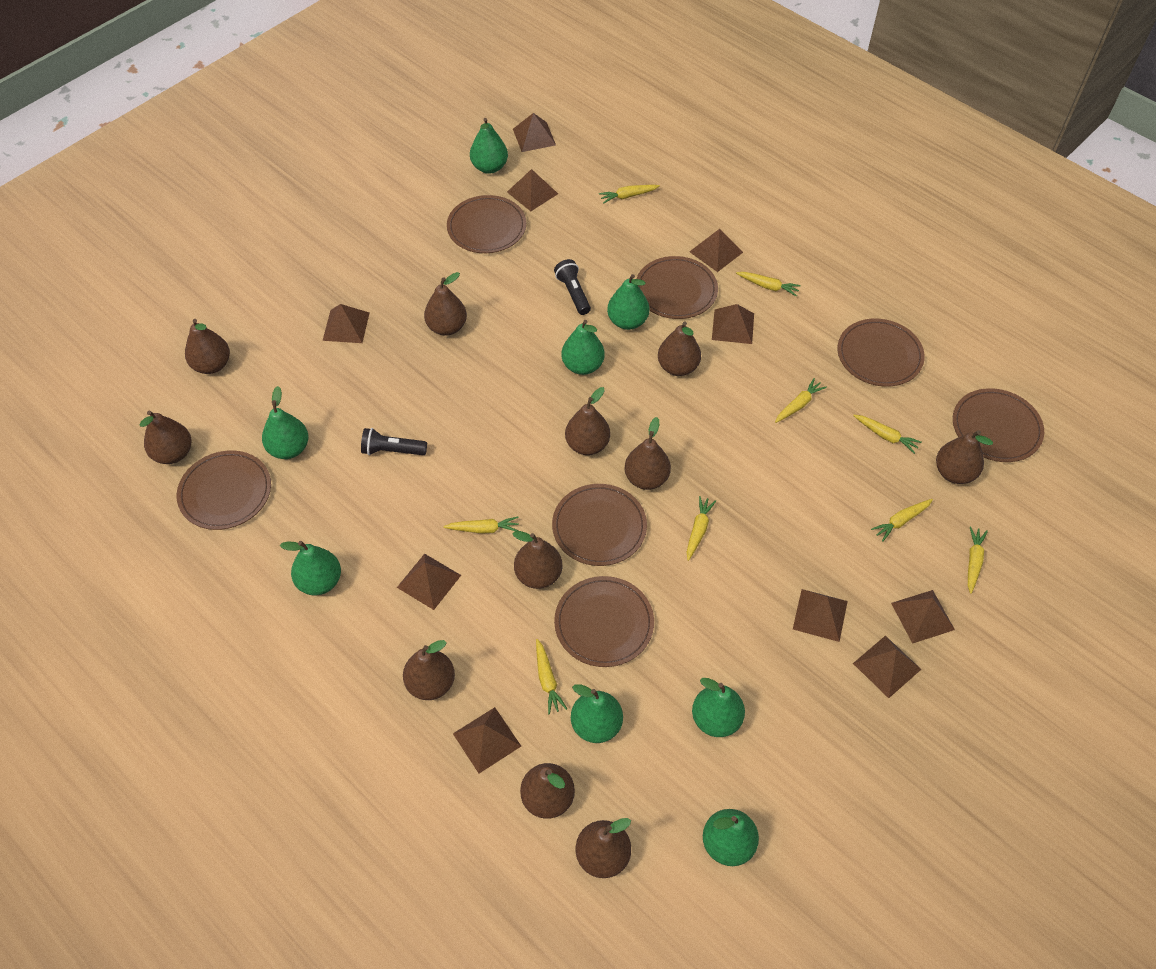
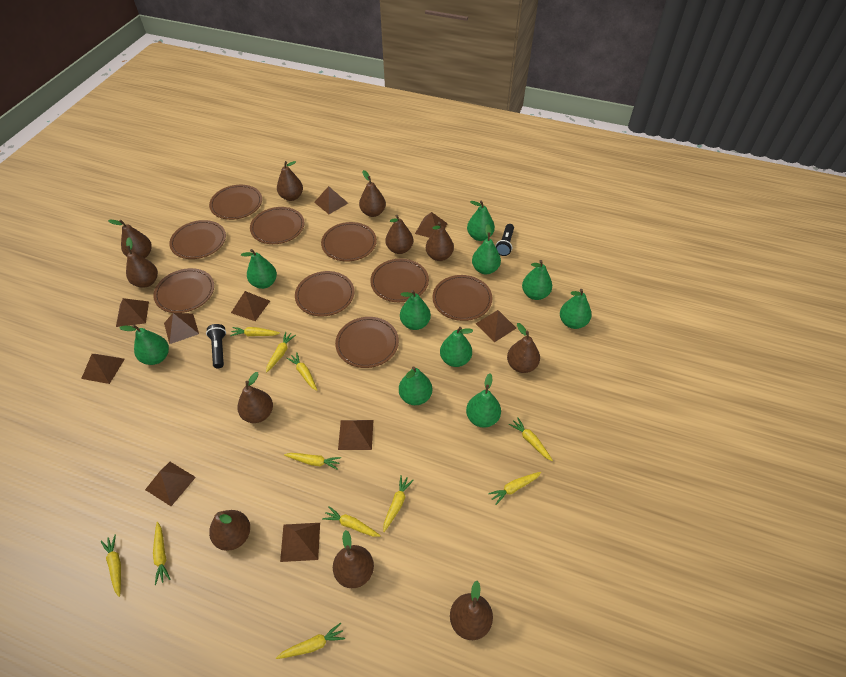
brown plate: 7 -> 9
green pear: 8 -> 10
yellow carrot: 9 -> 11

